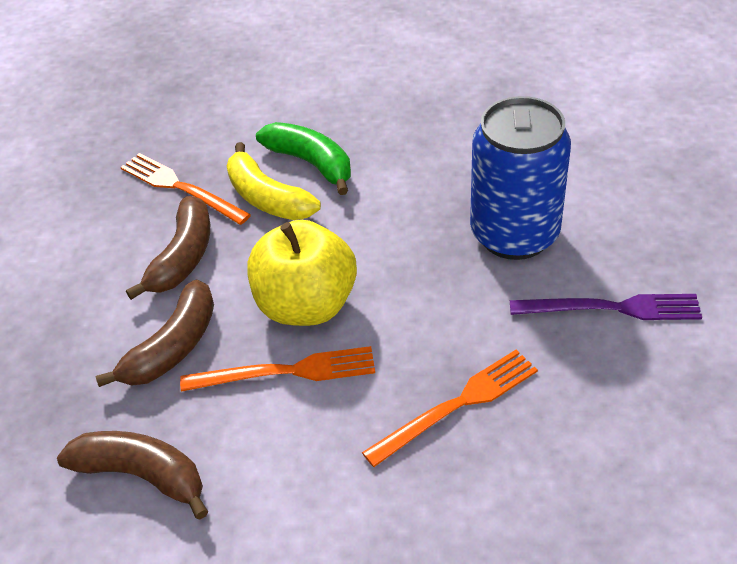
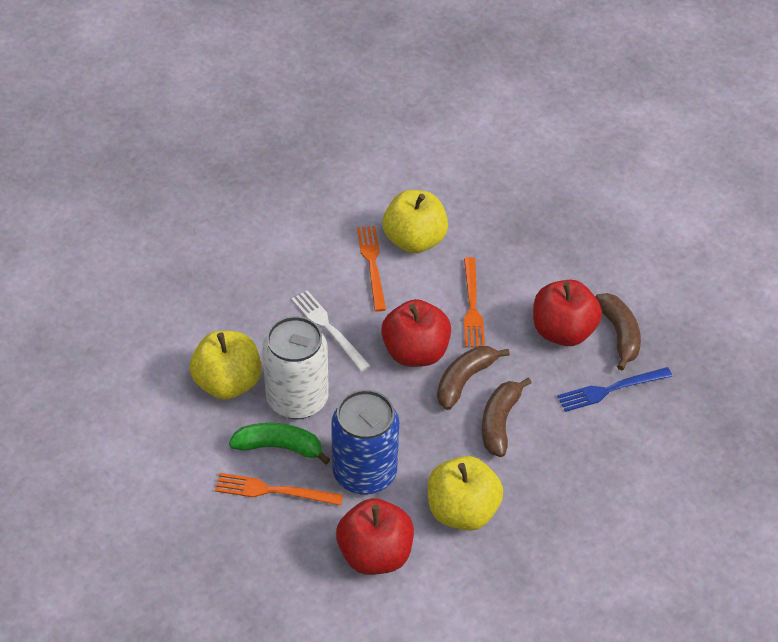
blue fork: 0 -> 1
purple fork: 1 -> 0
red apple: 0 -> 3
white can: 0 -> 1
white fork: 0 -> 1
yellow apple: 1 -> 3
yellow banana: 1 -> 0

